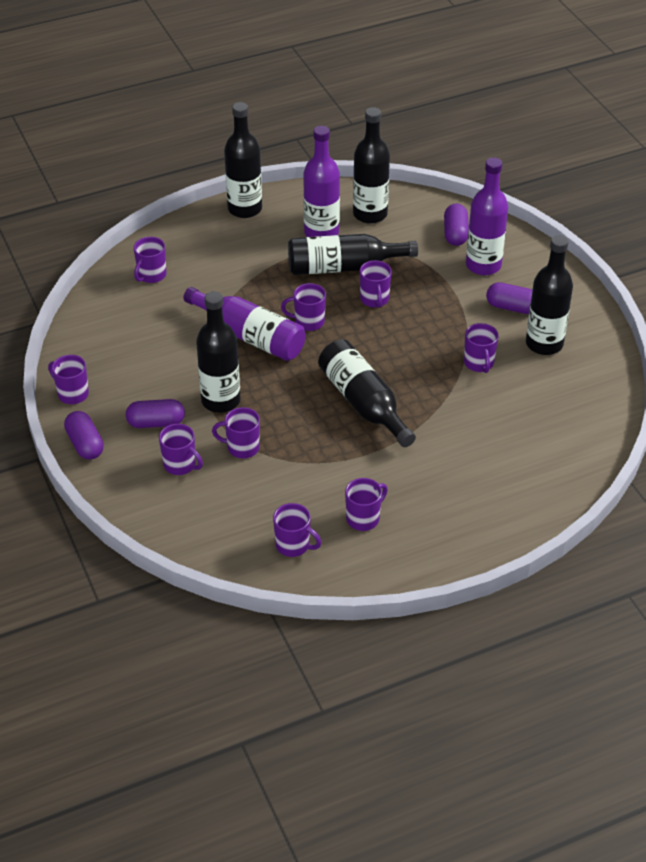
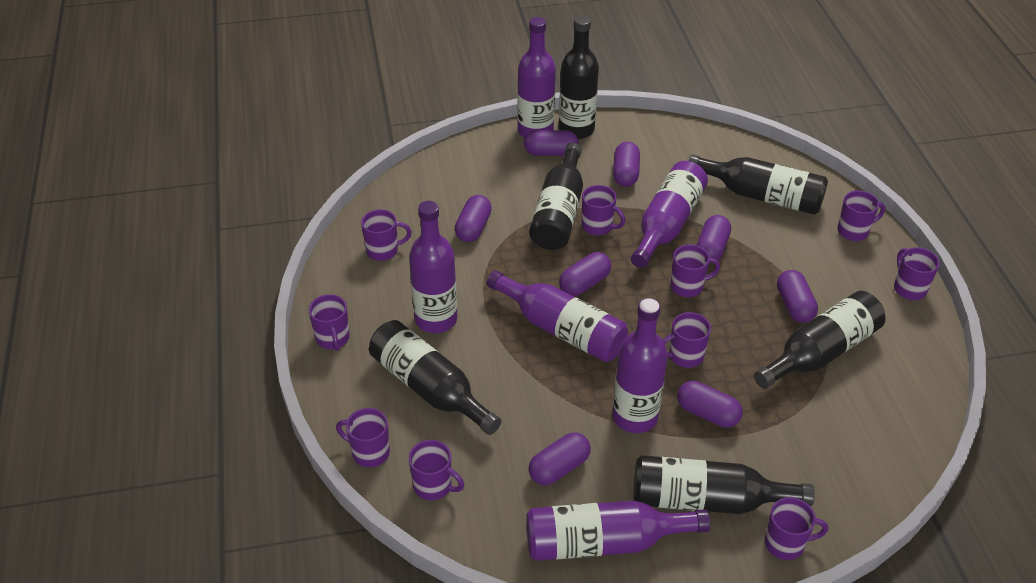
purple bottle: 3 -> 6
purple capsule: 4 -> 8
purple mug: 9 -> 10

